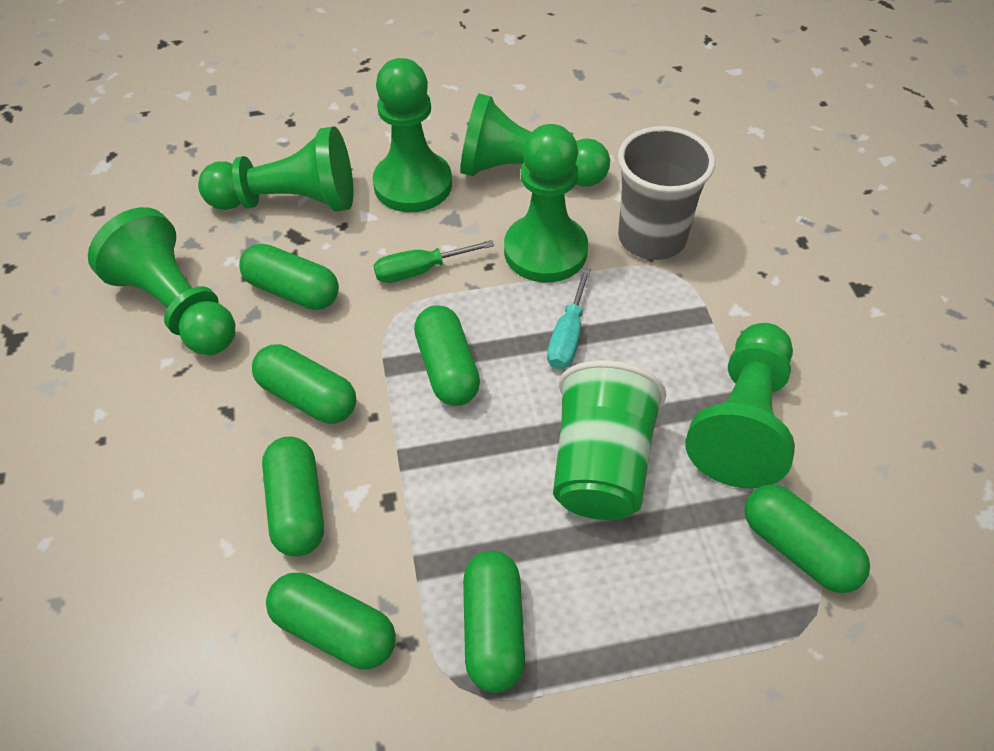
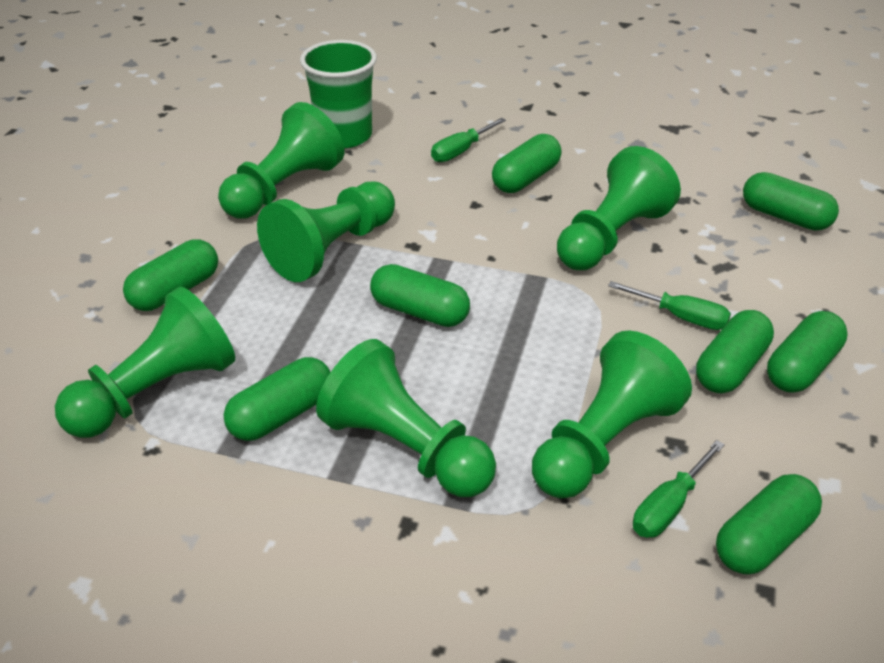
green capsule: 7 -> 8
green screwdriver: 1 -> 3
grey cup: 1 -> 0
turquoise screwdriver: 1 -> 0

